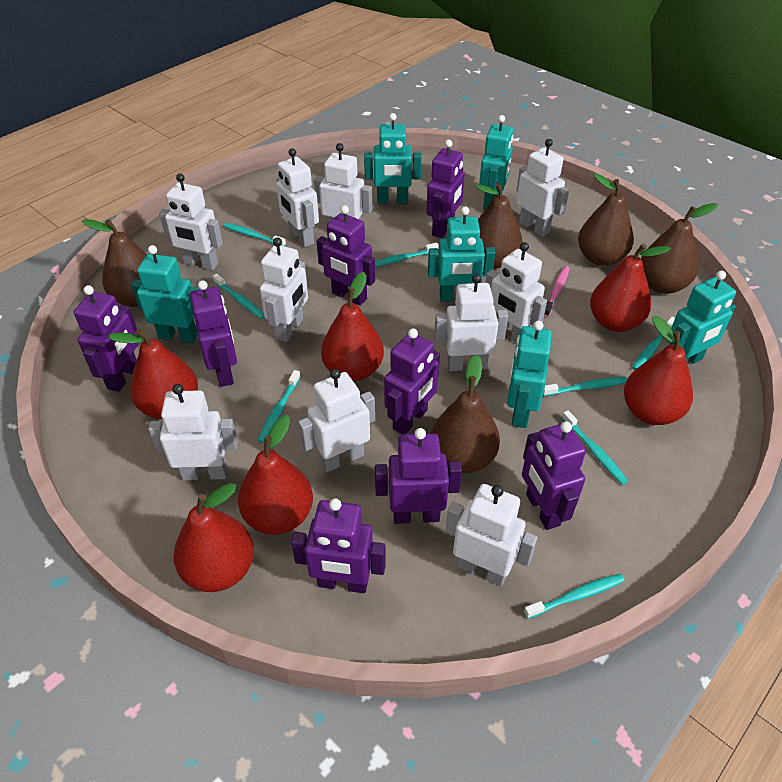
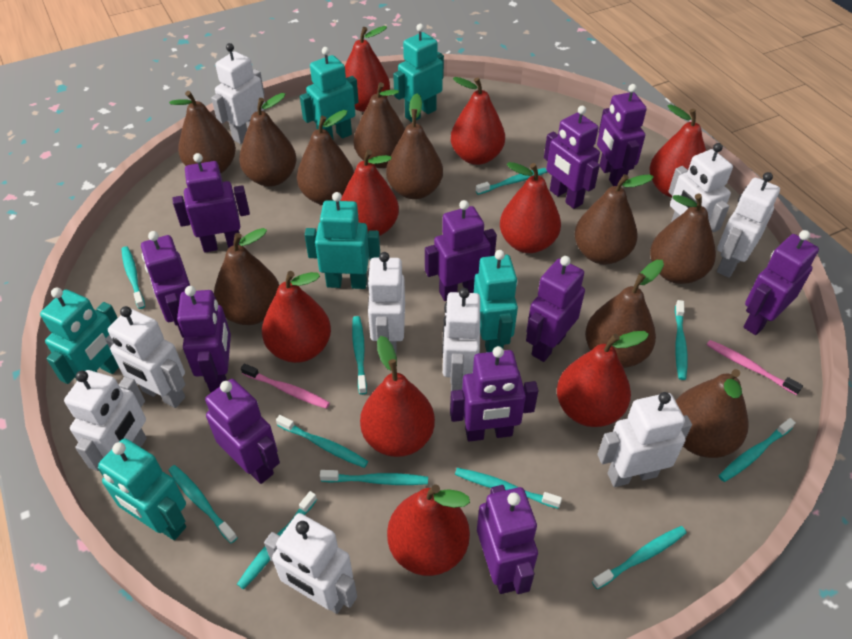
brown pear: 5 -> 10
pink toothbrush: 1 -> 2
purple robot: 8 -> 11
red pear: 6 -> 9
turquoise toothbrush: 8 -> 11
white robot: 10 -> 9

